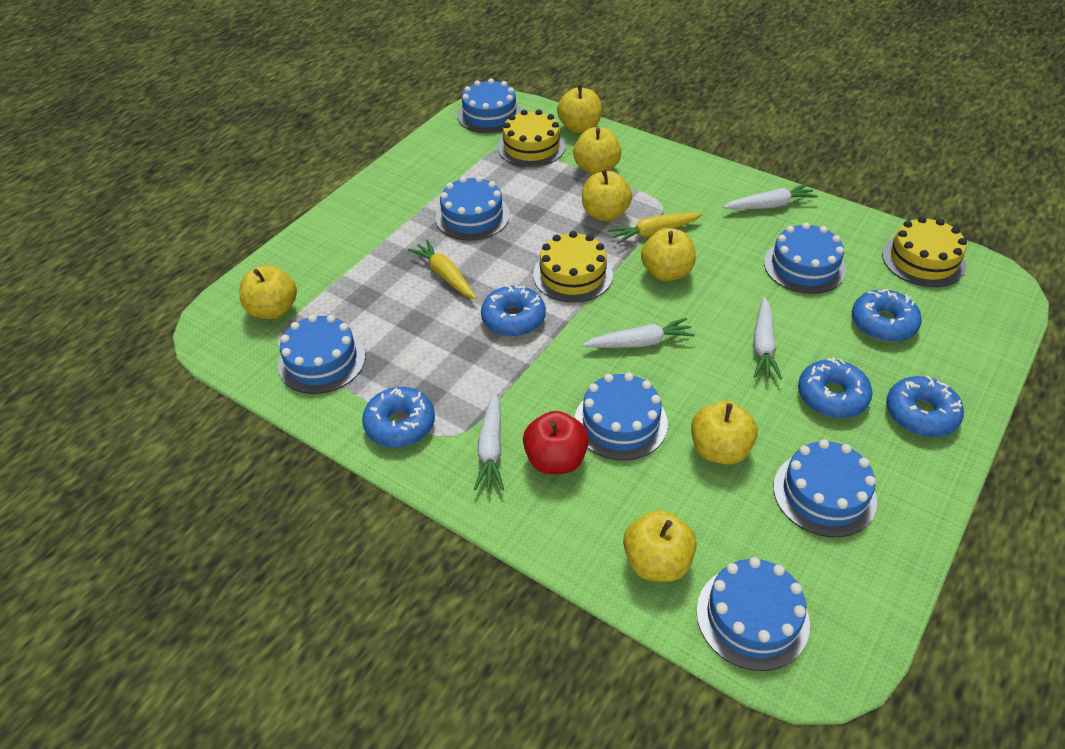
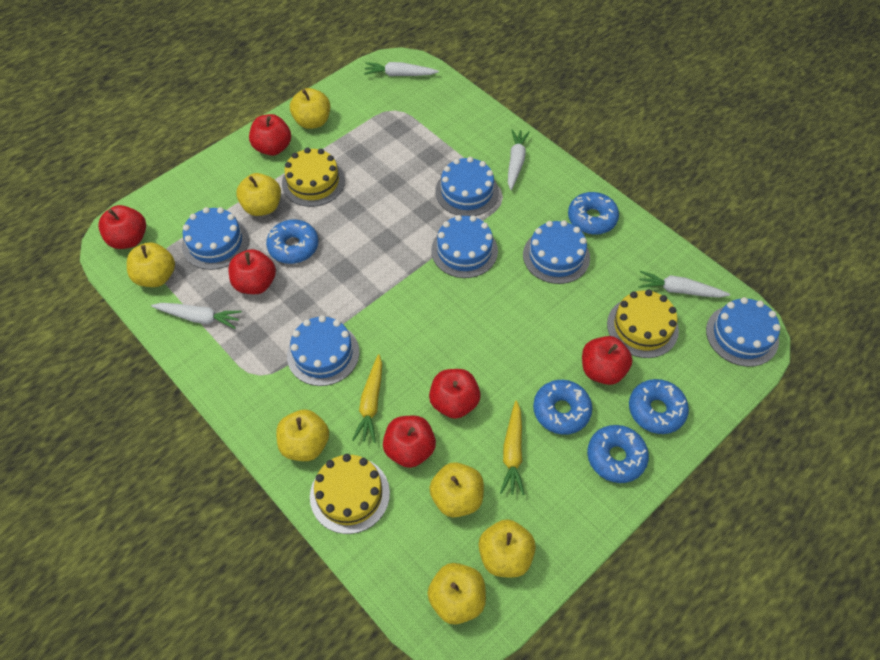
blue cake: 7 -> 6
red apple: 1 -> 6

